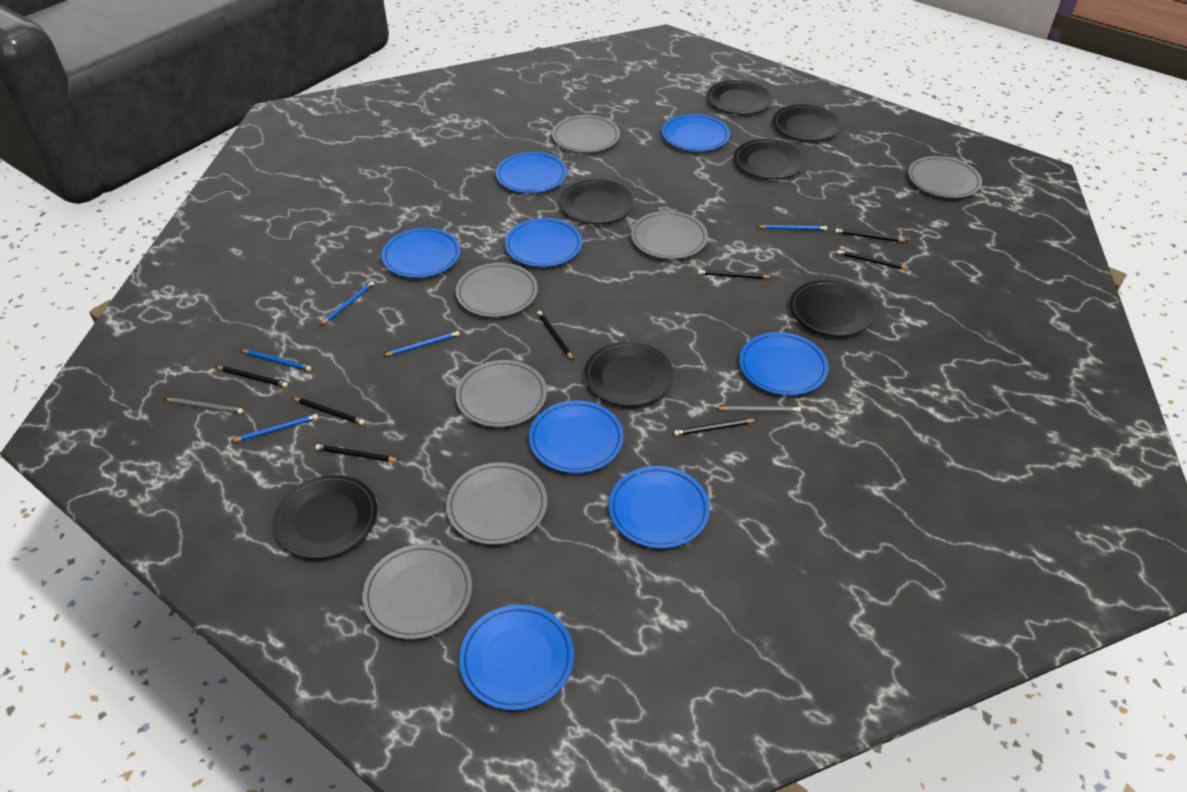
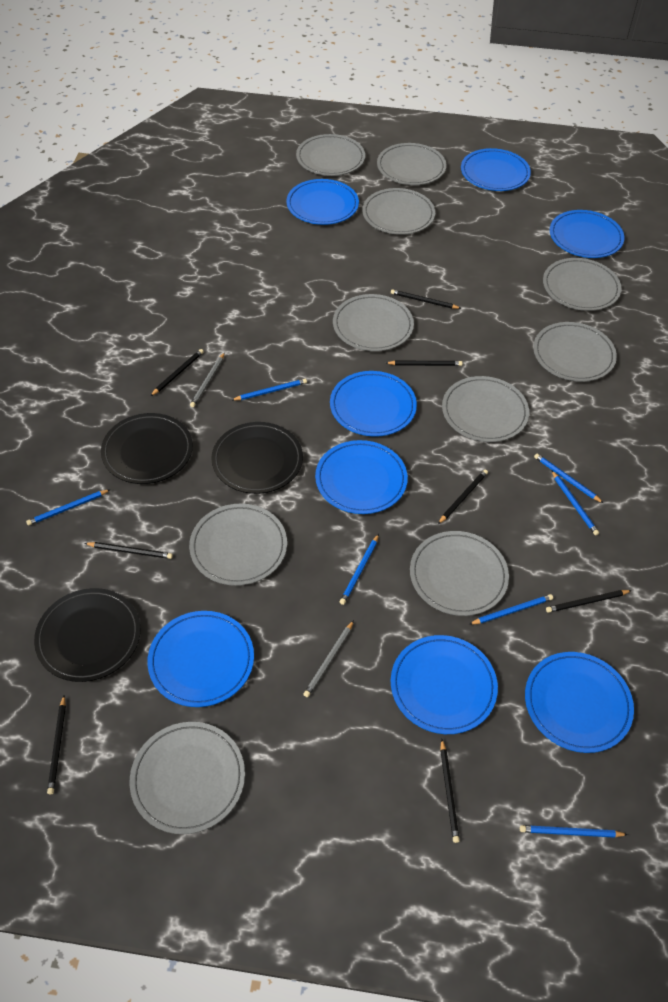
black plate: 7 -> 3
blue pencil: 5 -> 7
grey plate: 7 -> 10

